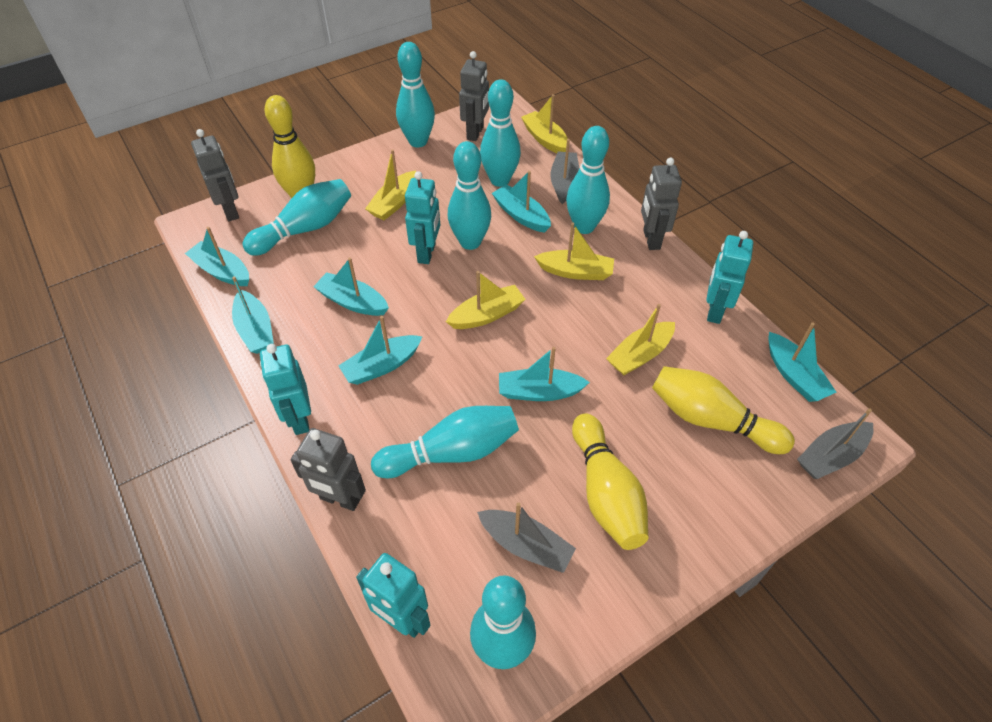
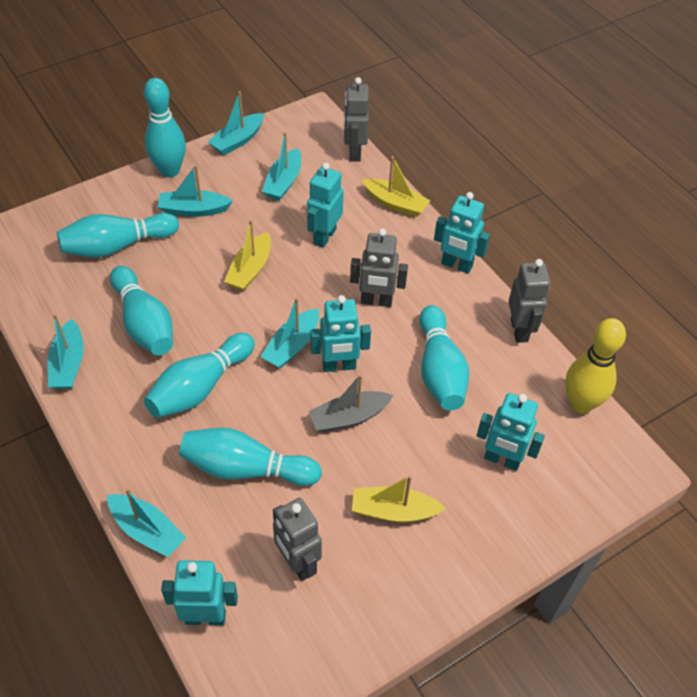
grey boat: 3 -> 1
turquoise boat: 7 -> 6
turquoise bowling pin: 7 -> 6
turquoise robot: 4 -> 5
yellow boat: 5 -> 3
yellow bowling pin: 3 -> 1

